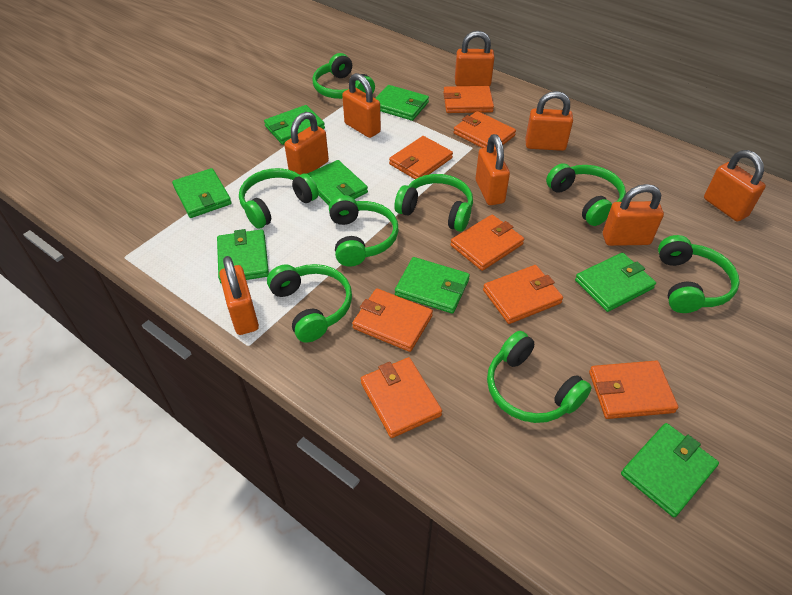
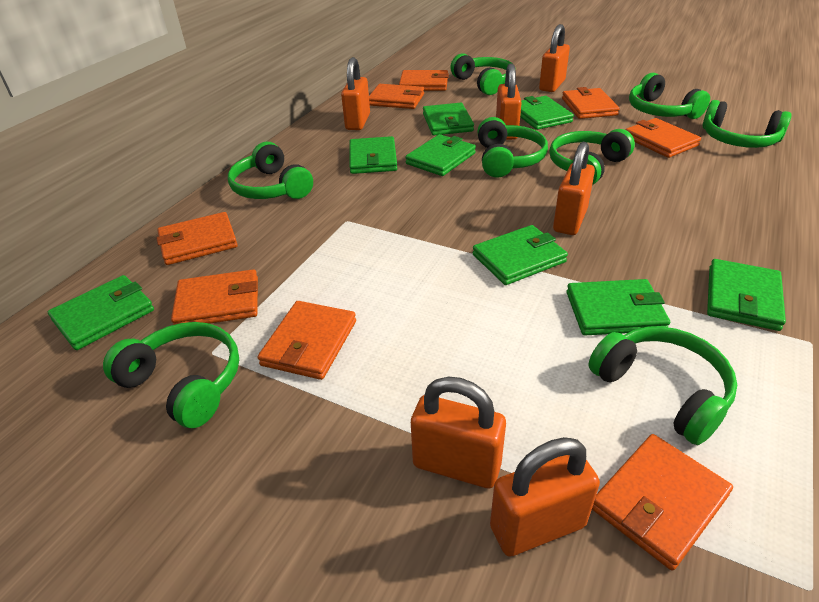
orange padlock: 8 -> 6

